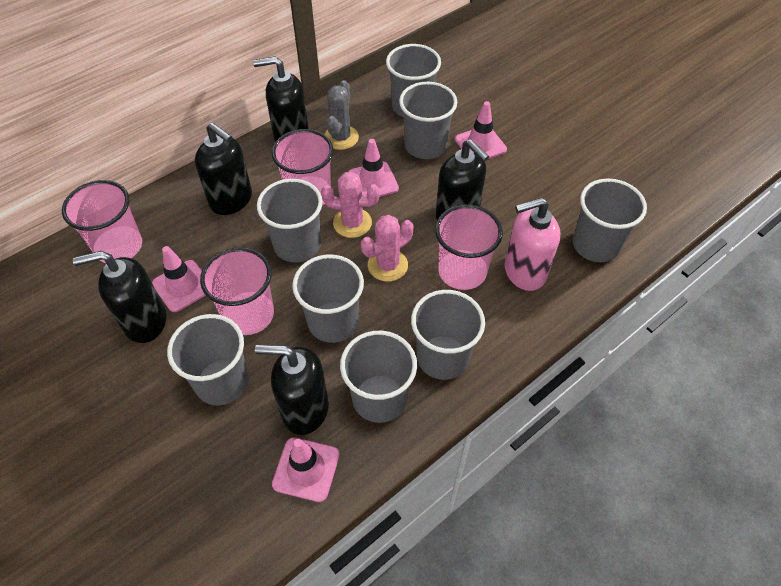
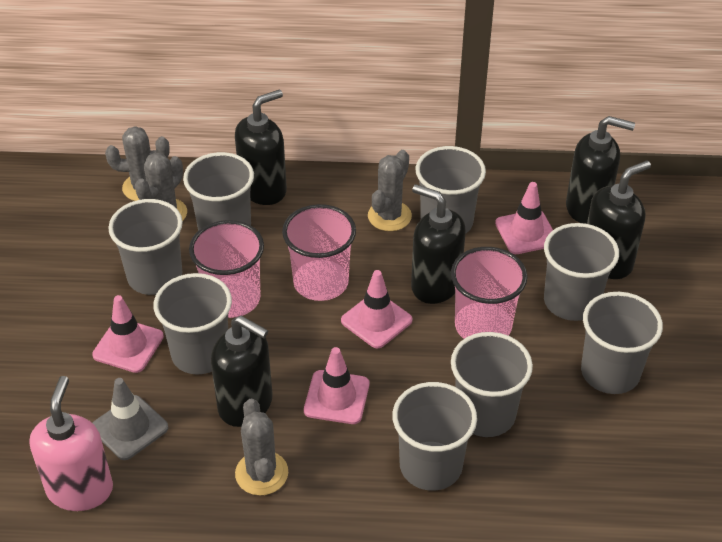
grey cactus: 1 -> 4
grey traffic cone: 0 -> 1
pink cactus: 2 -> 0
pink cup: 4 -> 3

